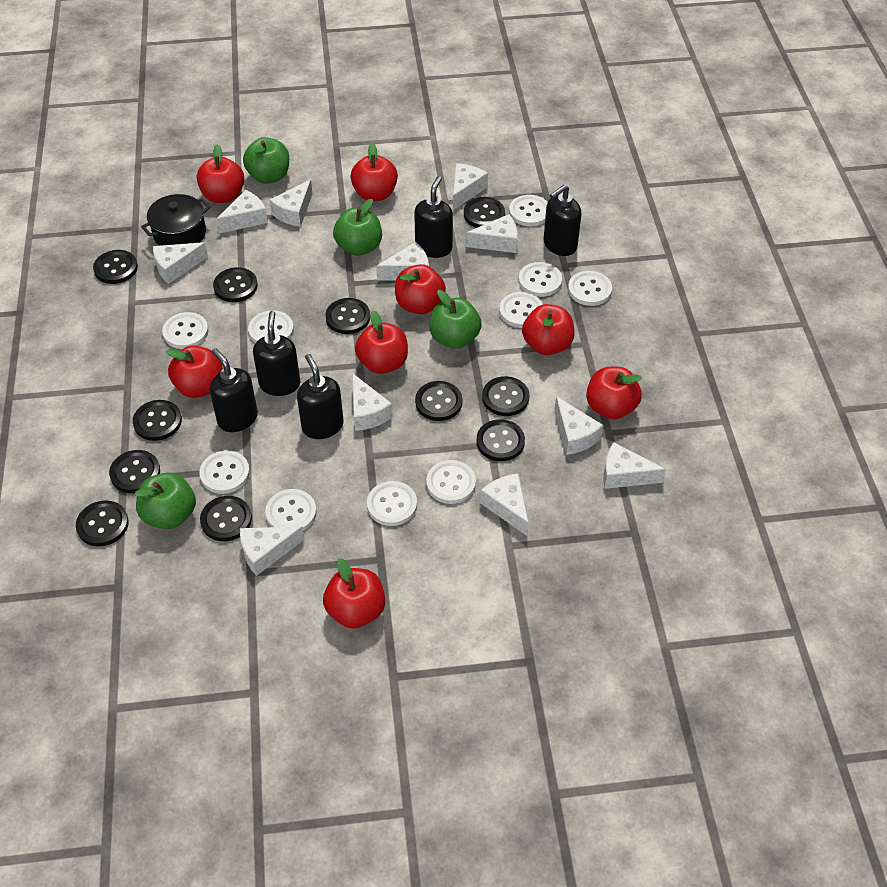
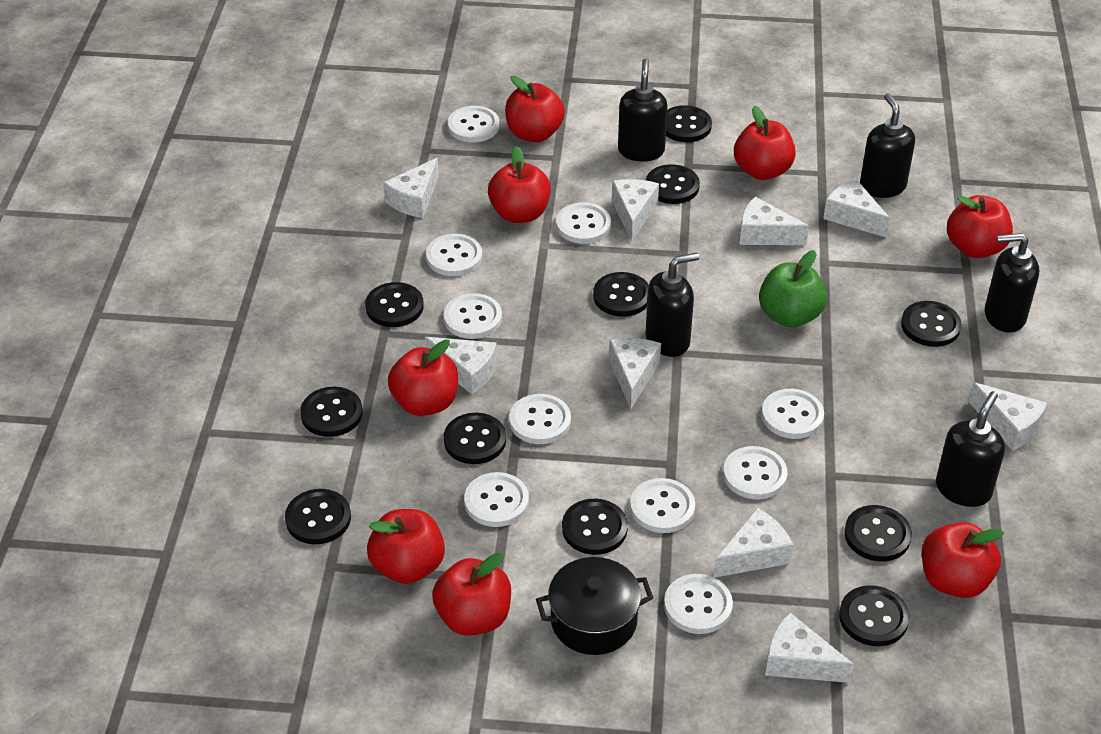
green apple: 4 -> 1
white cheese: 11 -> 9

